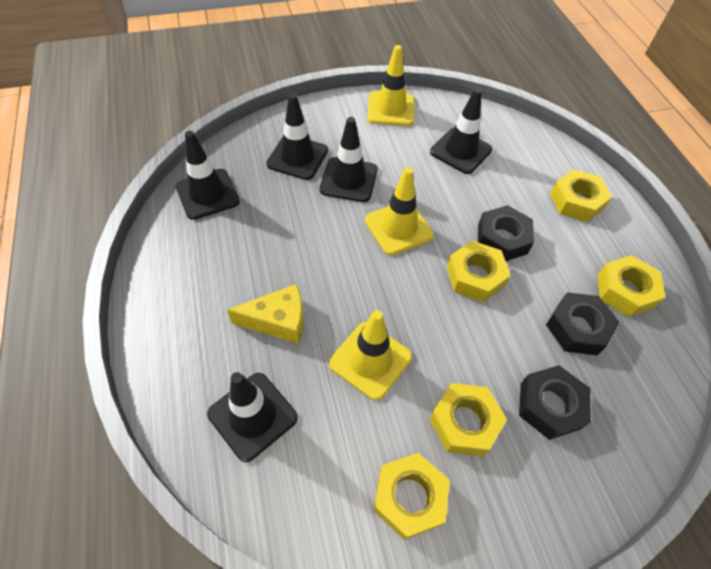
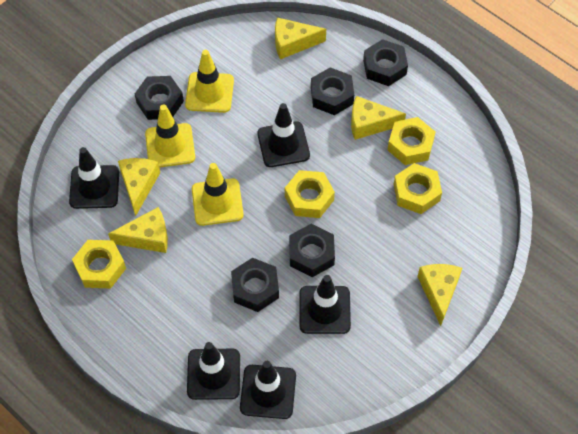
black nut: 3 -> 5
yellow cheese: 1 -> 5
yellow nut: 5 -> 4

